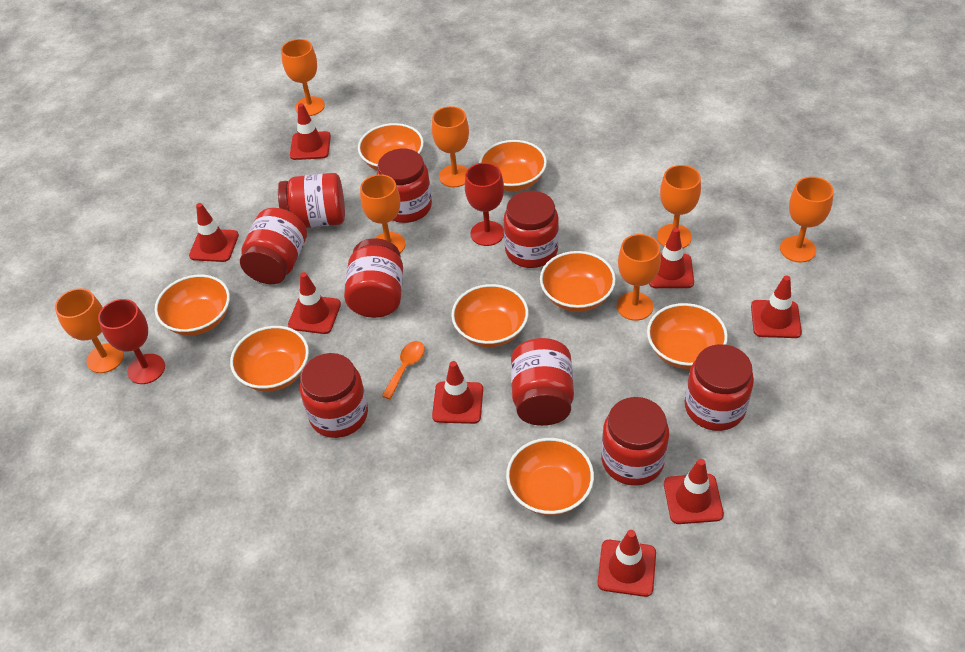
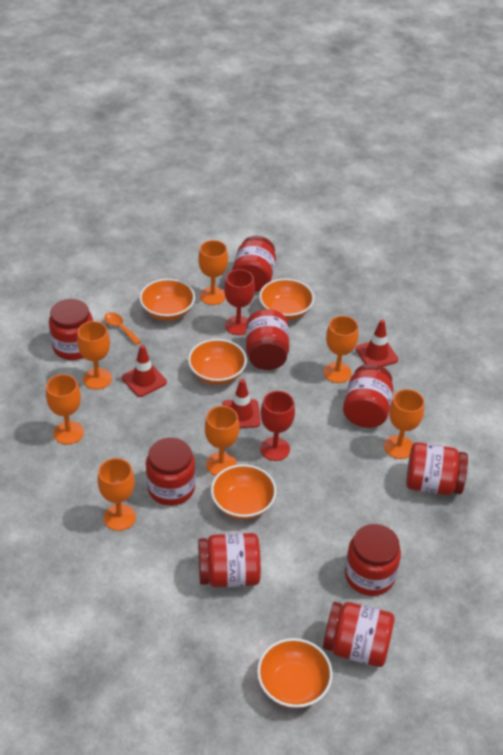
orange bowl: 8 -> 5
red traffic cone: 8 -> 3

